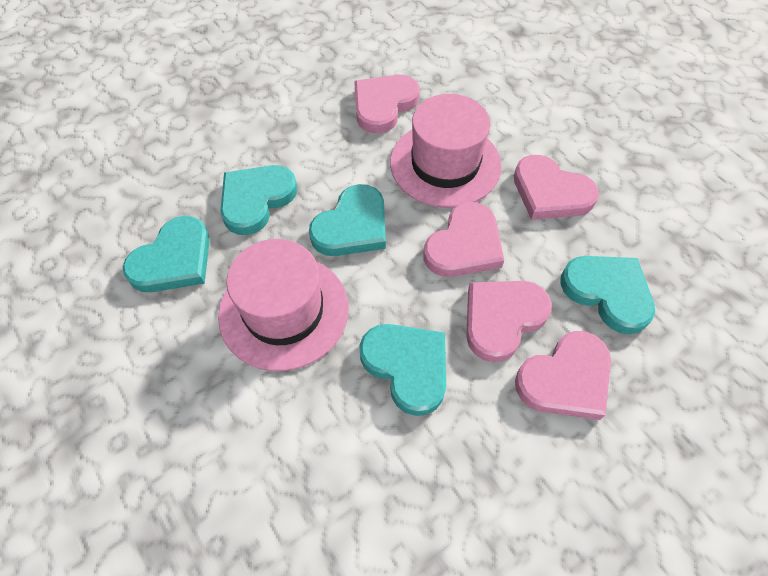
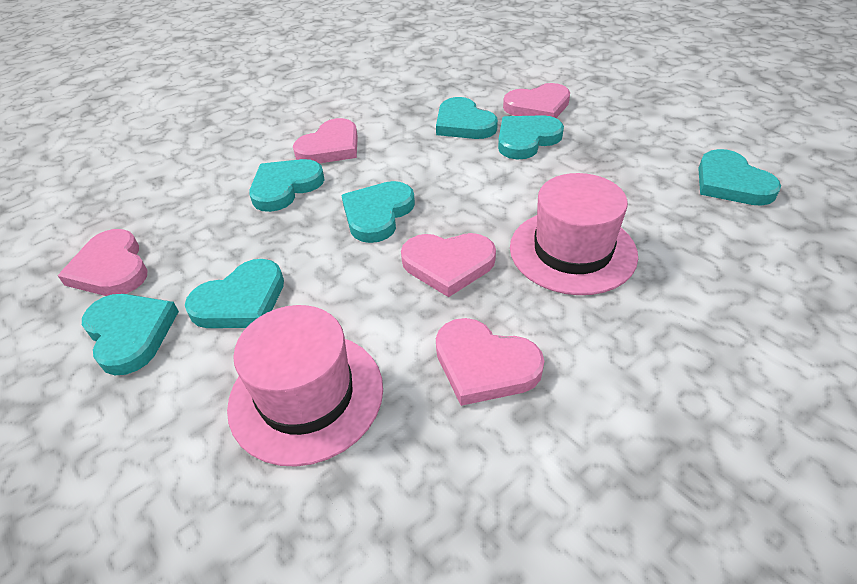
turquoise heart: 5 -> 7

